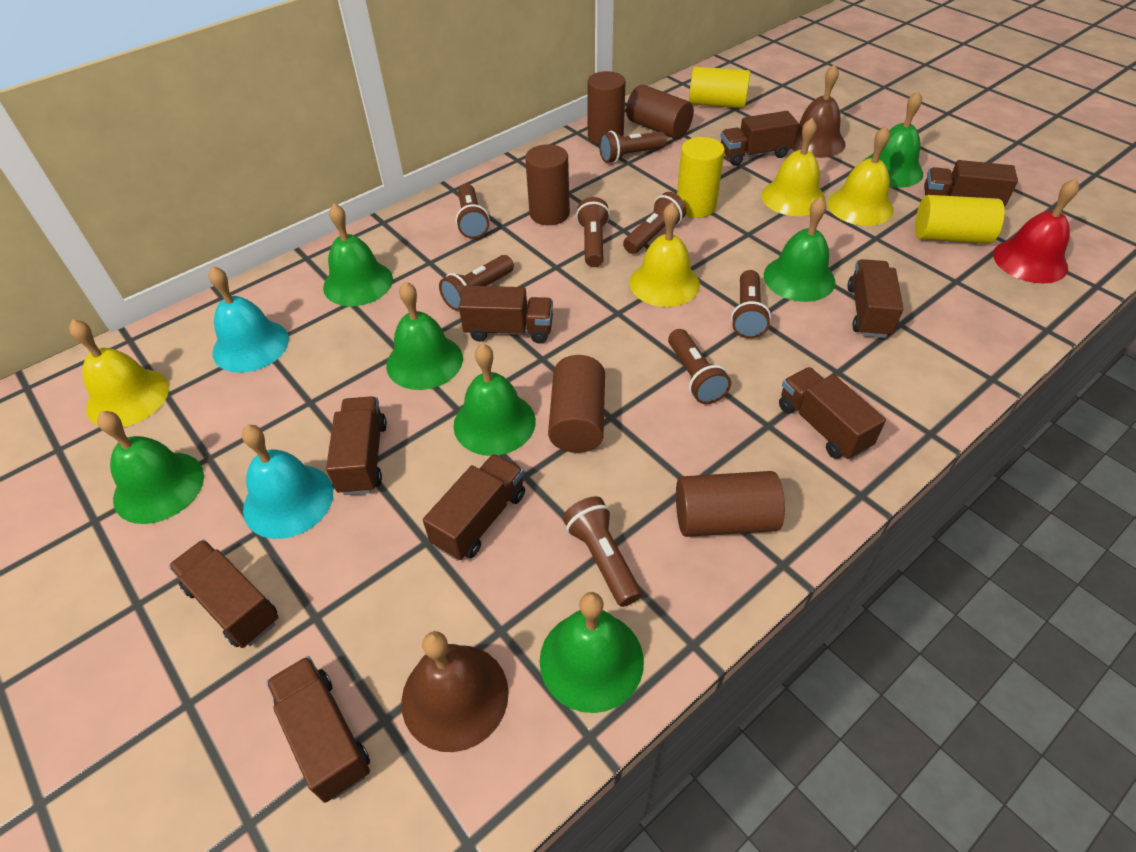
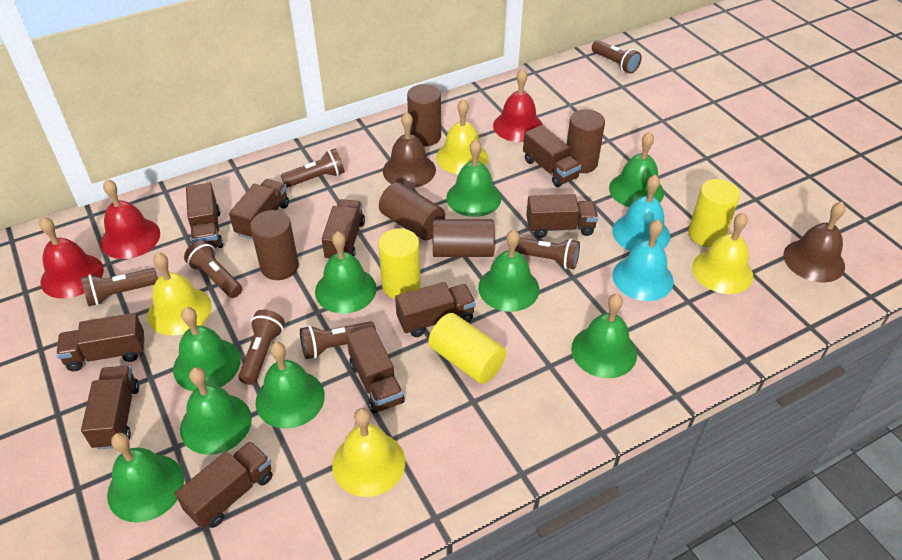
brown flashlight: 8 -> 7
brown truck: 9 -> 10
green bell: 7 -> 9
red bell: 1 -> 3

